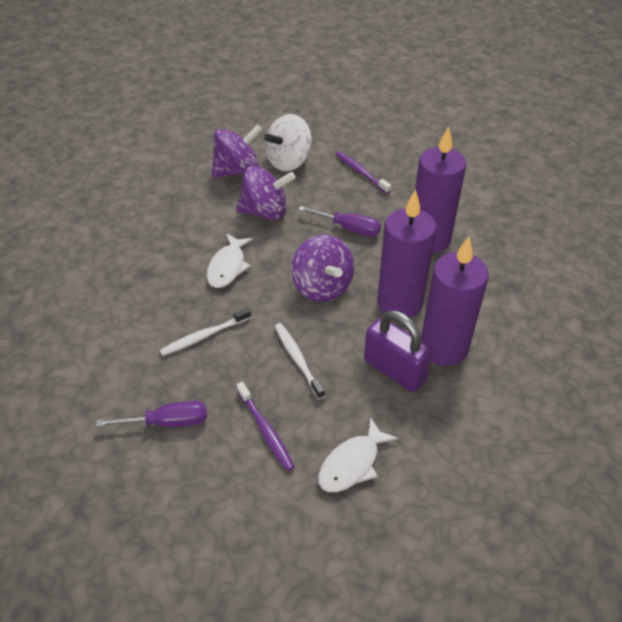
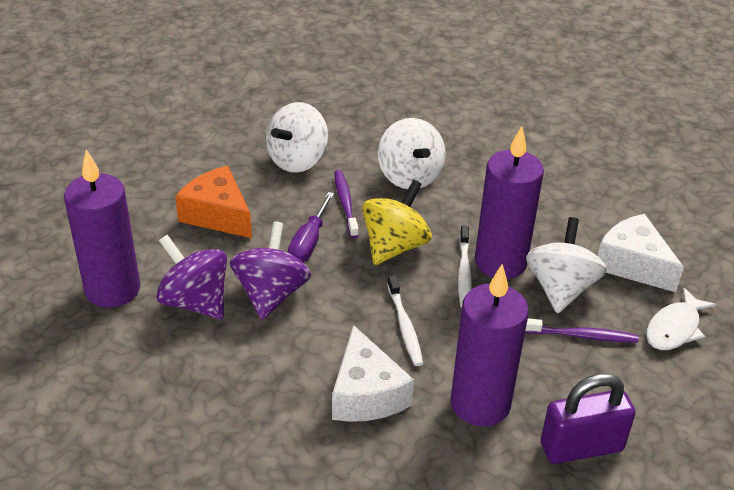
orange cheese: 0 -> 1
purple screwdriver: 2 -> 1
purple spinning top: 3 -> 2
white cheese: 0 -> 2
white fish: 2 -> 1
white spinning top: 1 -> 3
yellow spinning top: 0 -> 1

